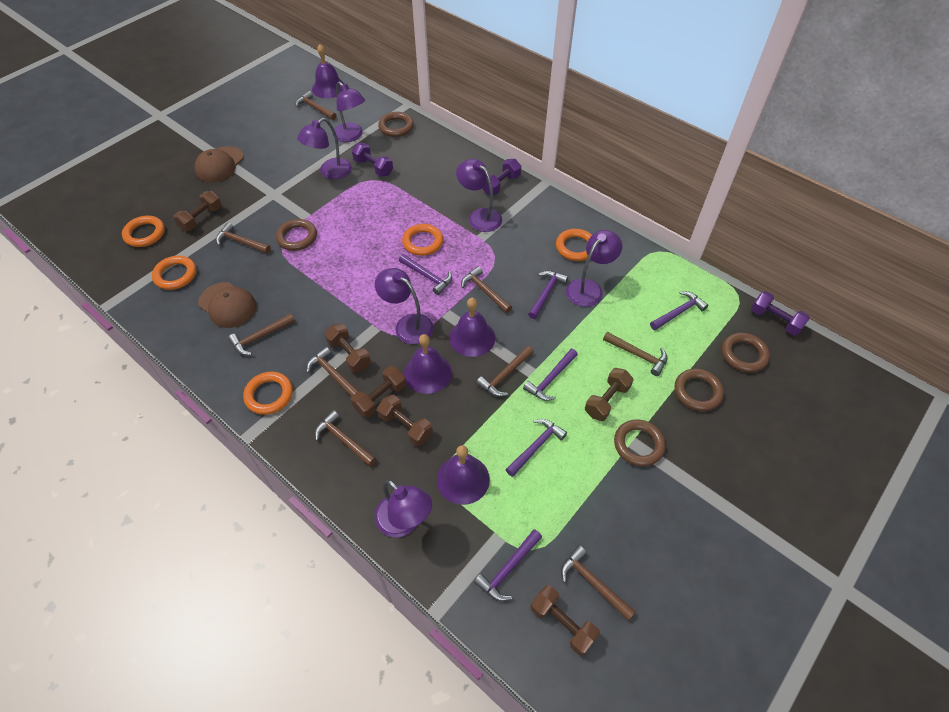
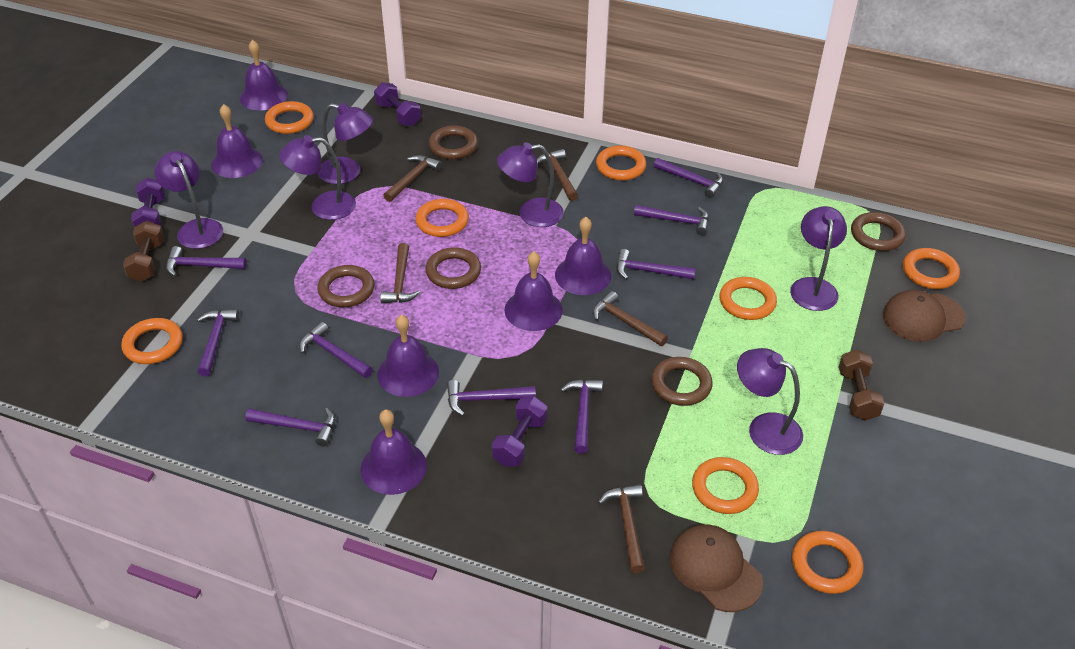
brown dumbbell: 6 -> 2
brown hammer: 9 -> 5
orange ring: 5 -> 8
purple bell: 4 -> 6
purple hammer: 6 -> 9

